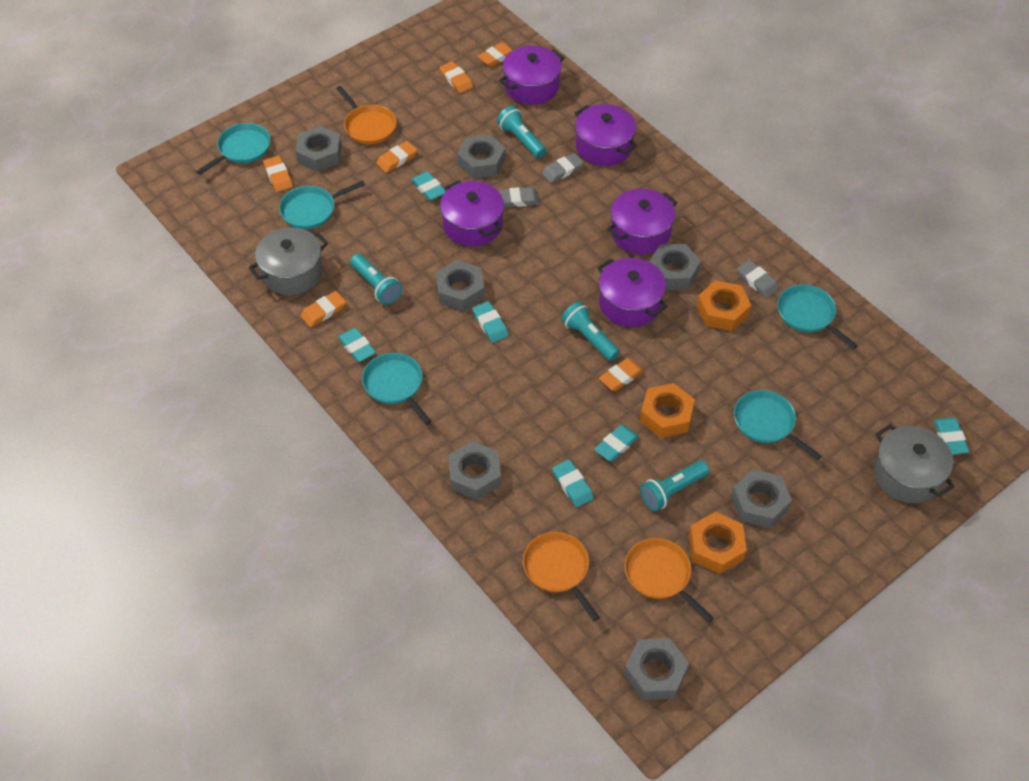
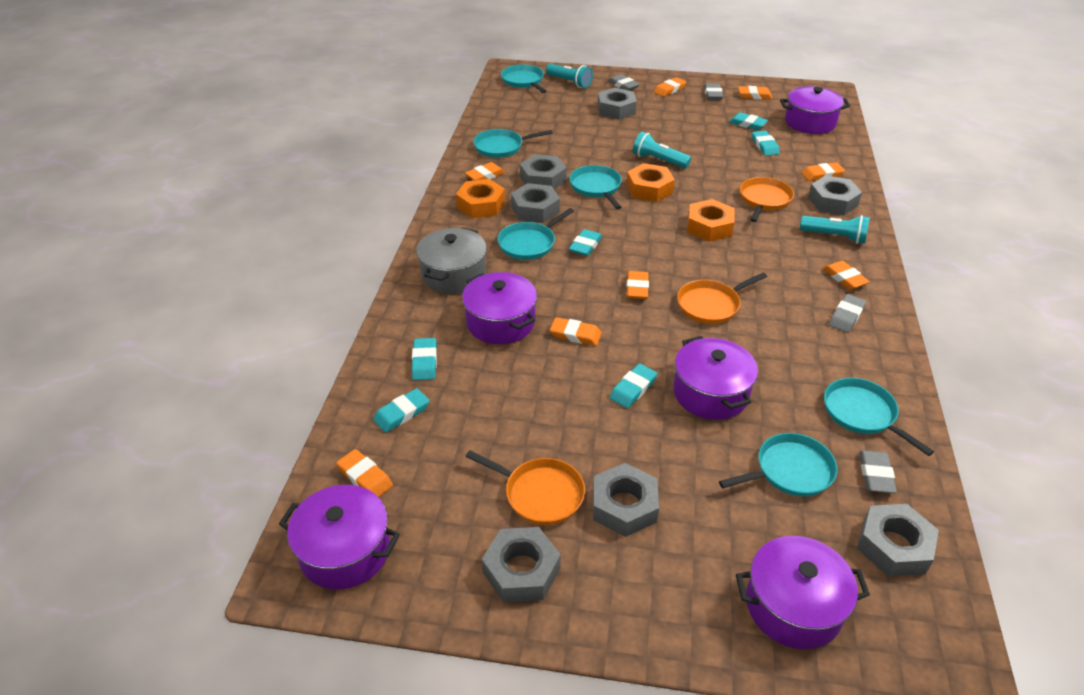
grey eraser: 3 -> 4
grey pot: 2 -> 1
orange eraser: 6 -> 8
turquoise flashlight: 4 -> 3
turquoise pan: 5 -> 6

